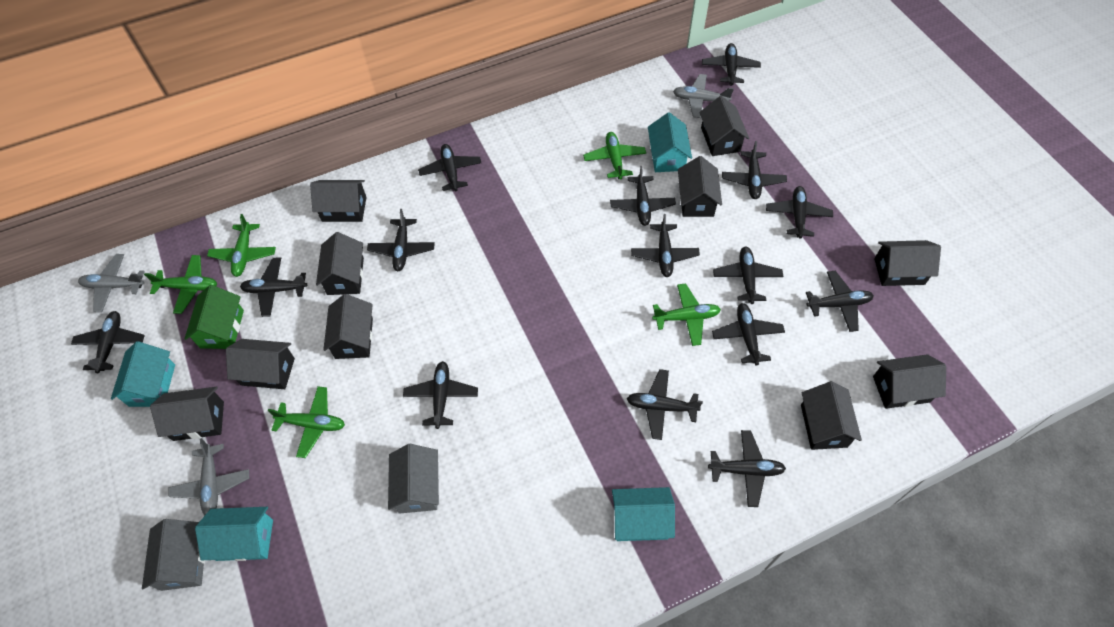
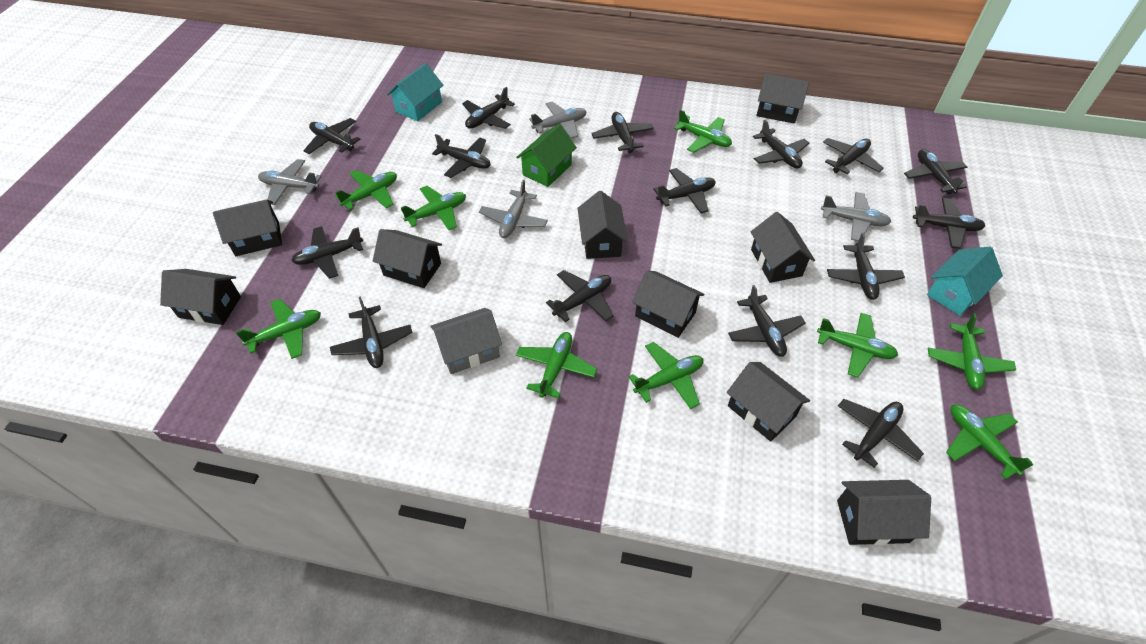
black house: 10 -> 9
green plane: 5 -> 9
grey house: 2 -> 1
grey plane: 3 -> 4
turquoise house: 4 -> 2

